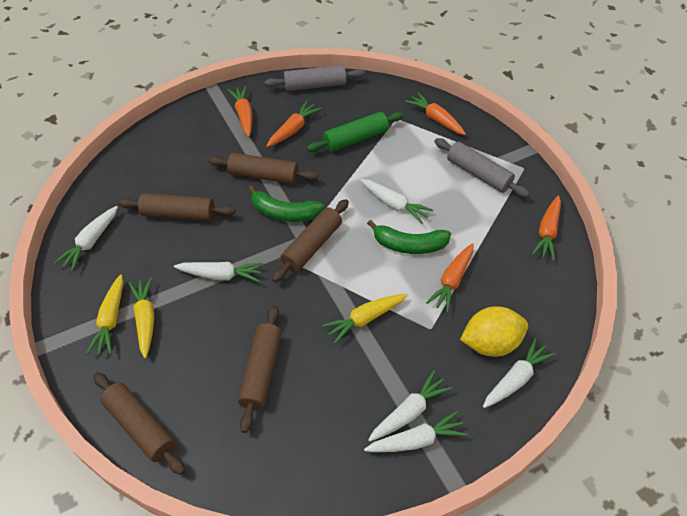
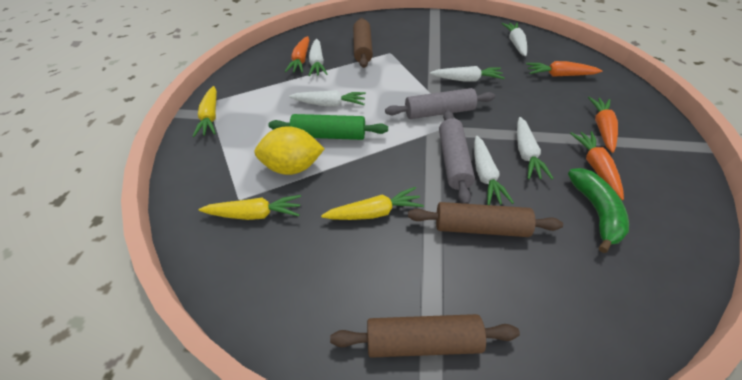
brown rolling pin: 5 -> 3
green banana: 2 -> 1
orange carrot: 5 -> 4

